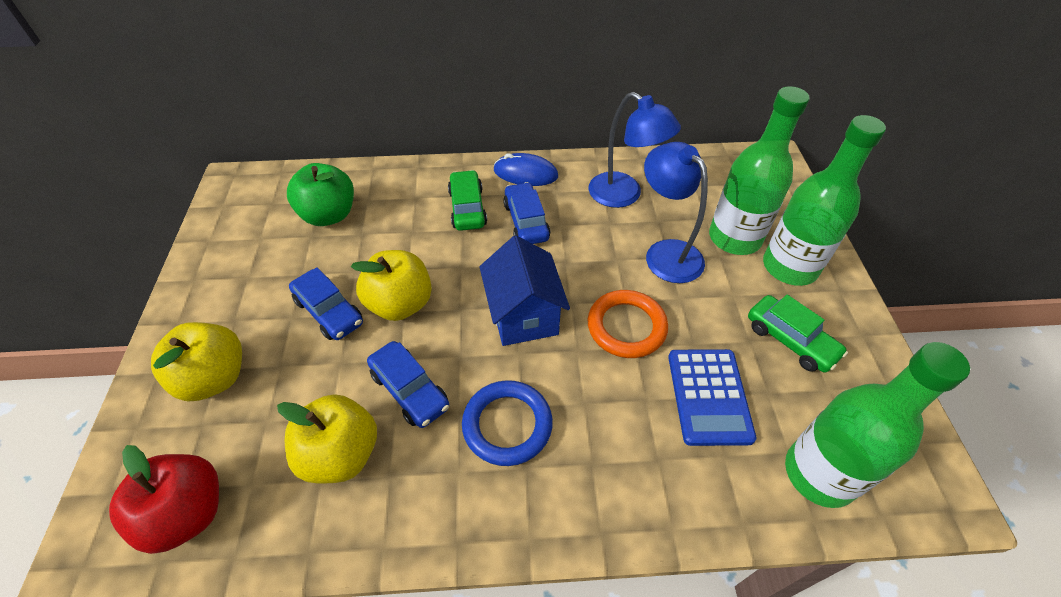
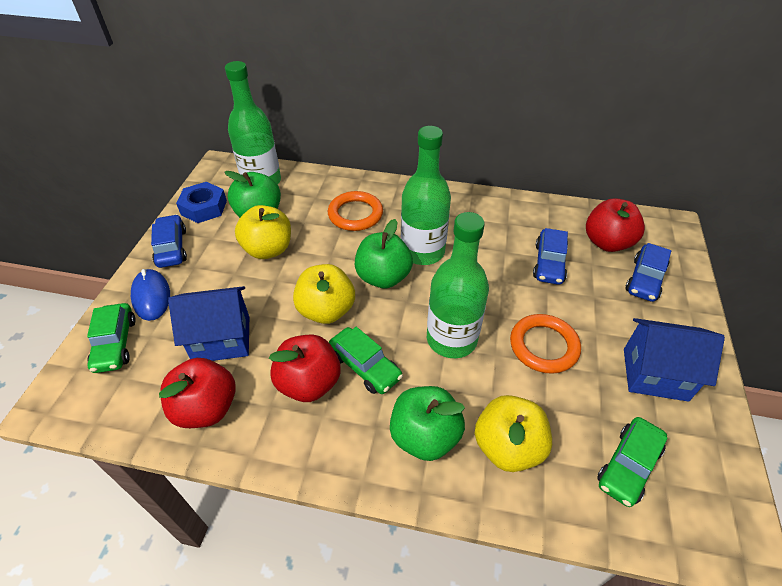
blue calculator: 1 -> 0
blue house: 1 -> 2
blue lamp: 2 -> 0
blue nut: 0 -> 1
blue ring: 1 -> 0
green apple: 1 -> 3
green car: 2 -> 3
orange ring: 1 -> 2
red apple: 1 -> 3

